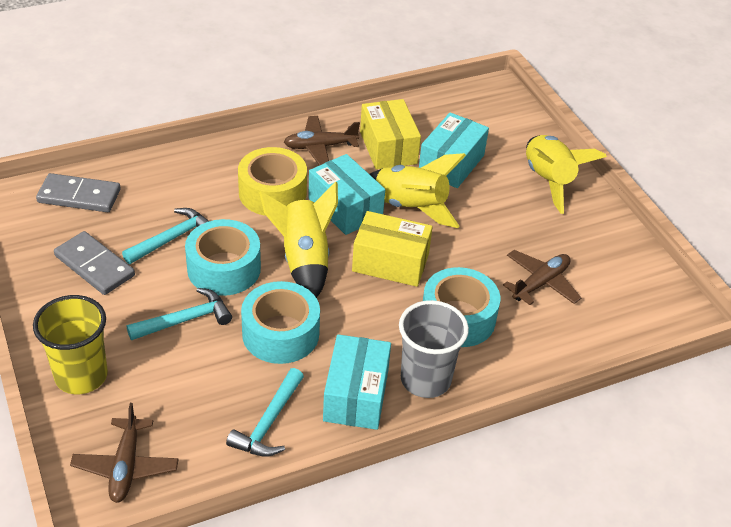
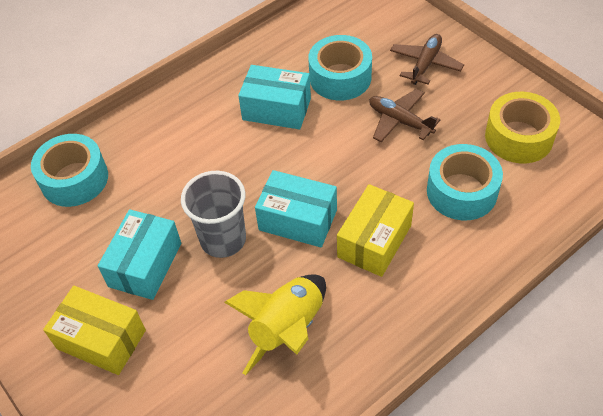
brown plane: 3 -> 2
grey domino: 2 -> 0
turquoise hammer: 3 -> 0
yellow cup: 1 -> 0
yellow rocket: 3 -> 1

